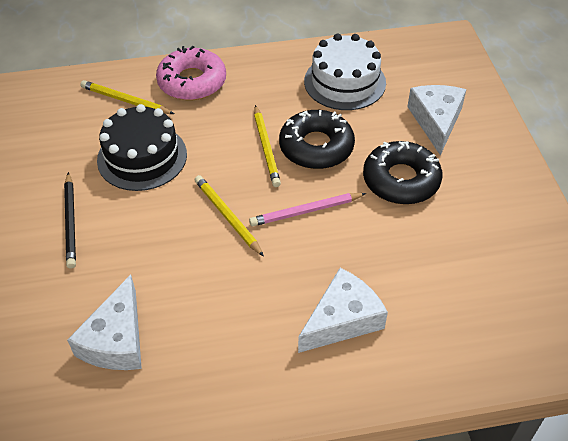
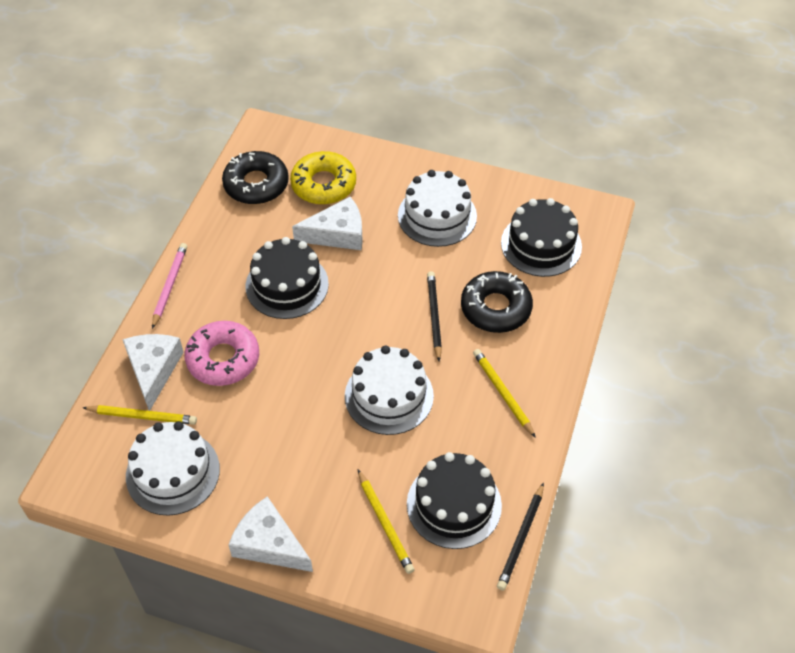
black cake: 1 -> 3
black pencil: 1 -> 2
white cake: 1 -> 3
yellow donut: 0 -> 1

